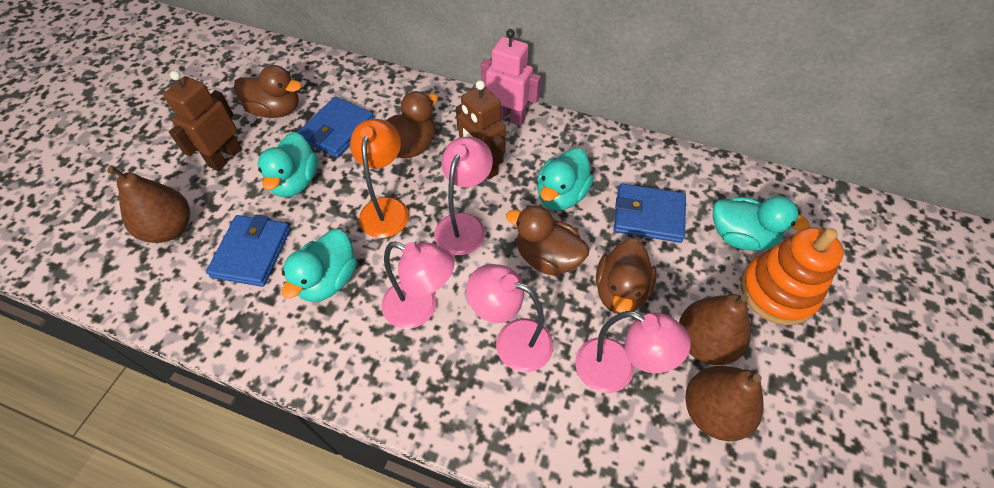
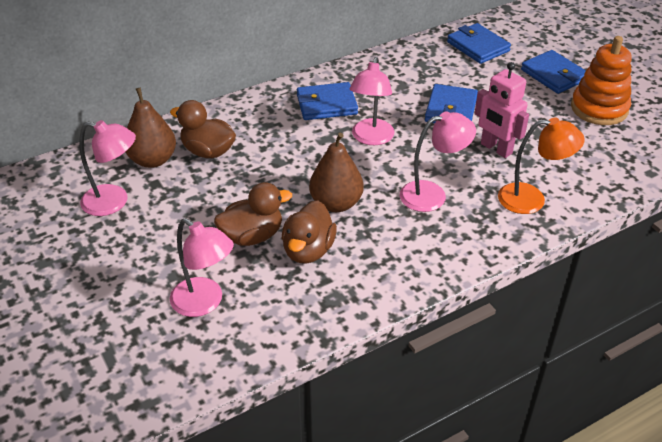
blue wallet: 3 -> 4
brown duck: 4 -> 3
brown pear: 3 -> 2
brown robot: 2 -> 0
turquoise duck: 4 -> 0

